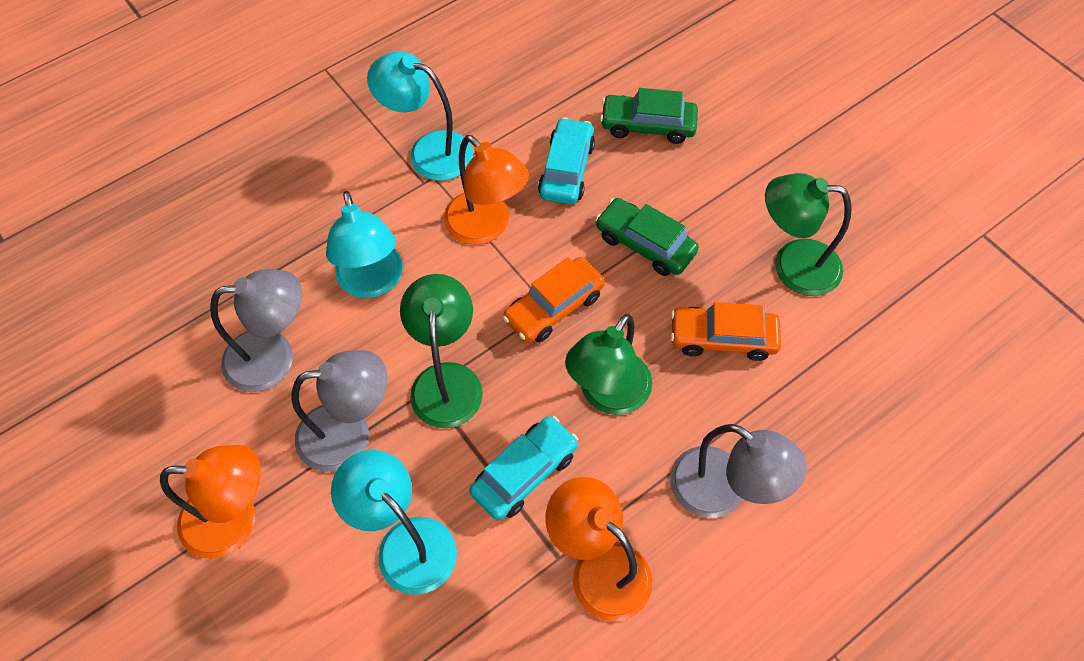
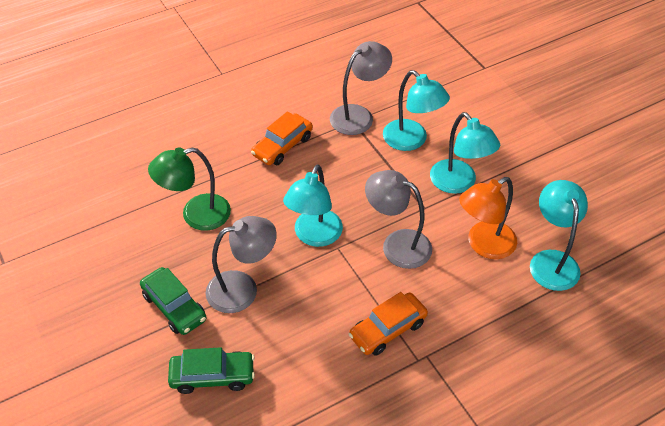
green lamp: 3 -> 1
orange lamp: 3 -> 1
turquoise car: 2 -> 0
turquoise lamp: 3 -> 4

